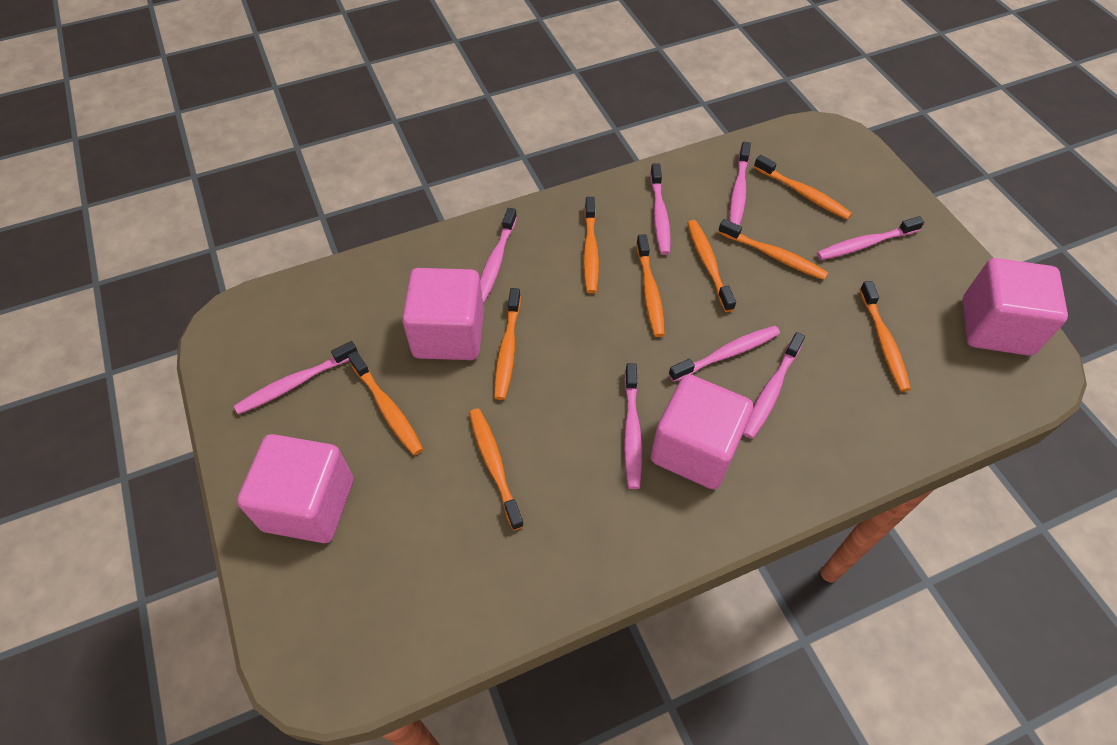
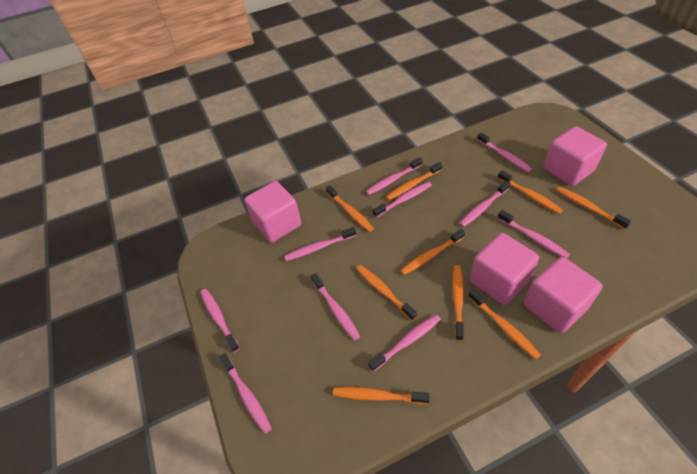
pink toothbrush: 8 -> 10

